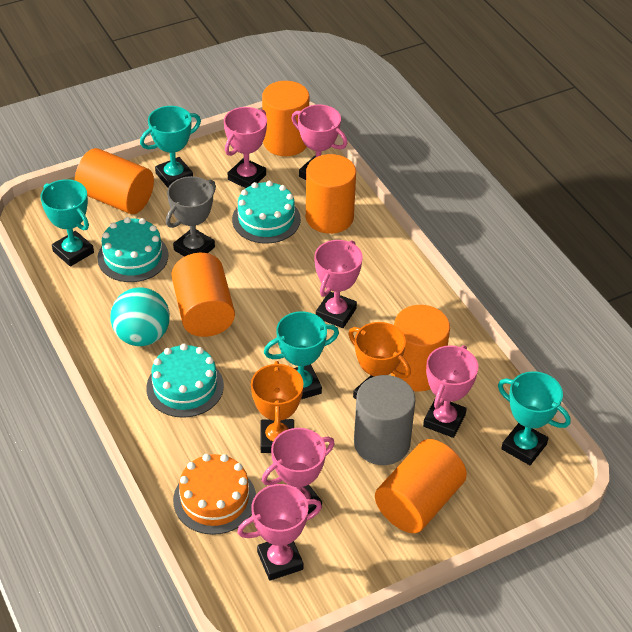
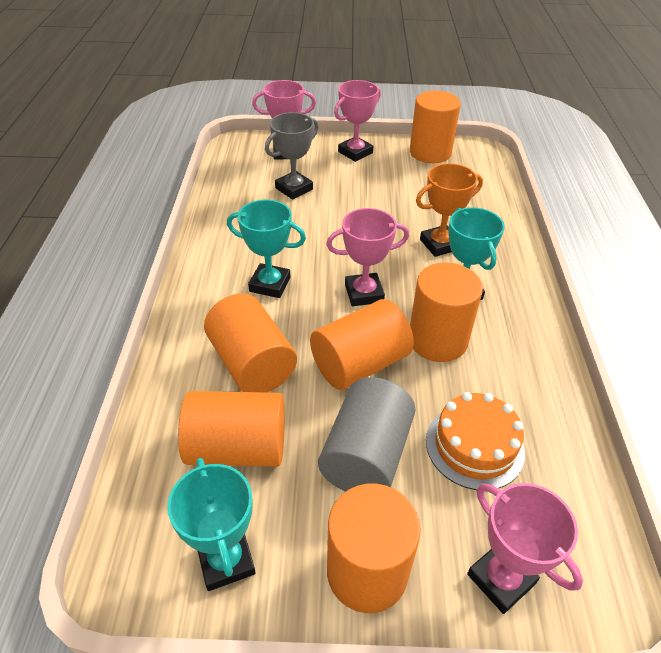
orange trophy: 2 -> 1
pink trophy: 6 -> 4
turquoise ball: 1 -> 0
turquoise cake: 3 -> 0
turquoise trophy: 4 -> 3

